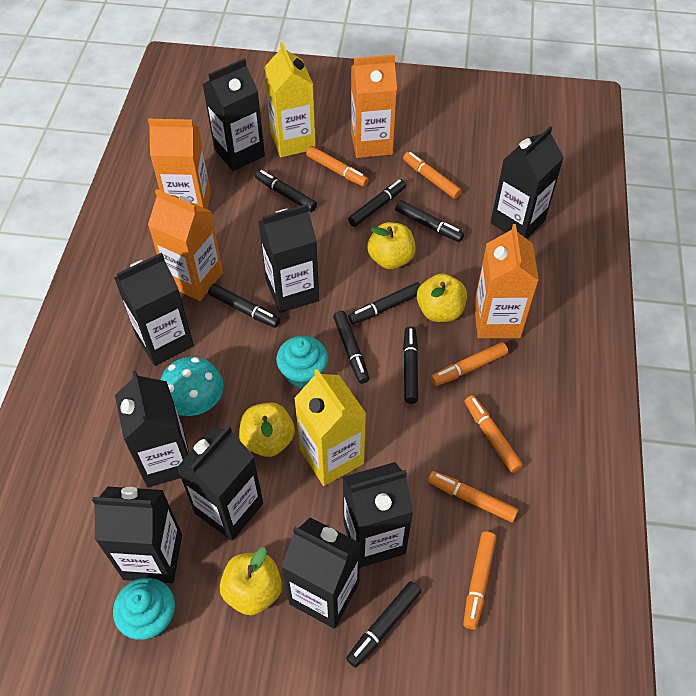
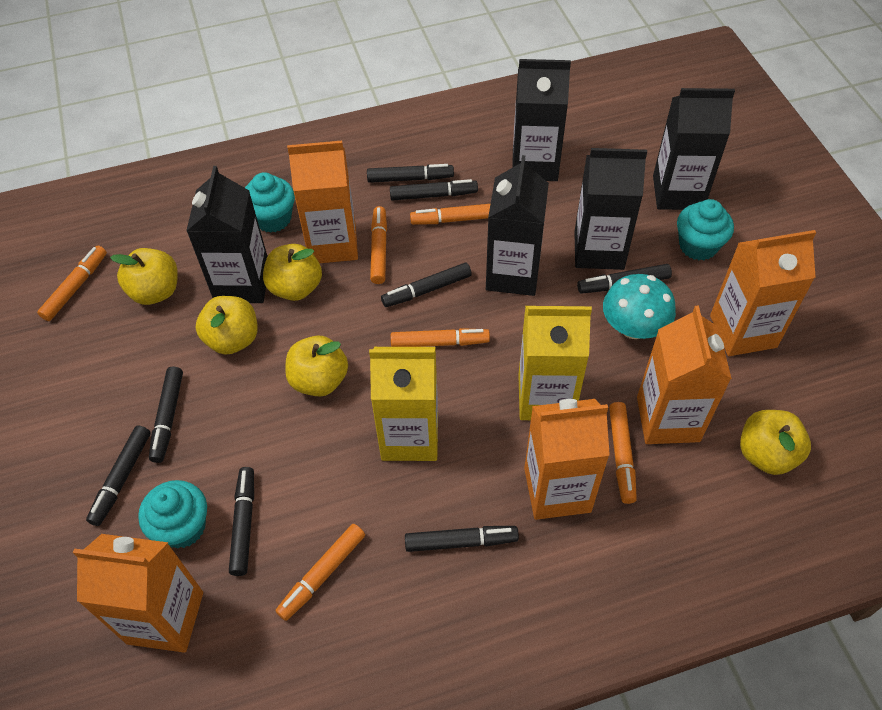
black carton: 9 -> 5
orange carton: 4 -> 5
turquoise cupcake: 2 -> 3
yellow apple: 4 -> 5

